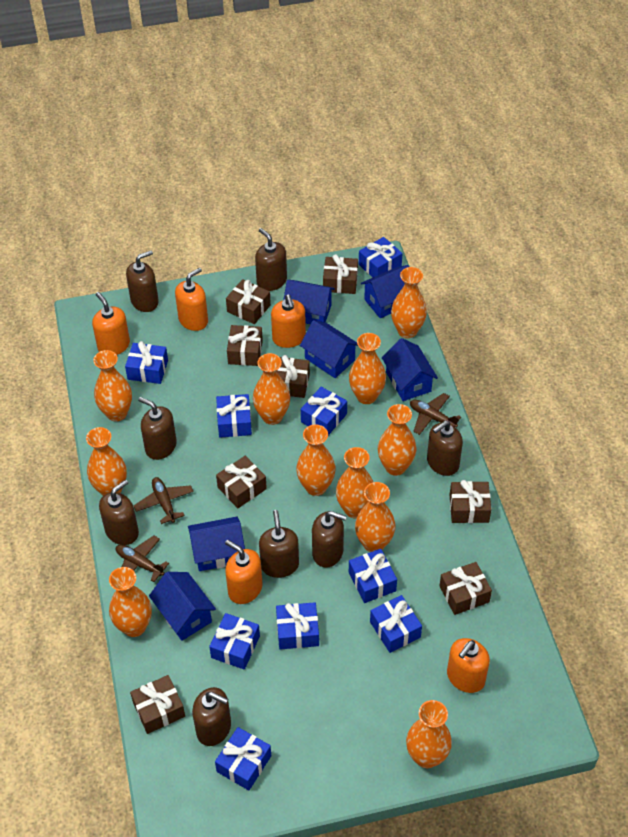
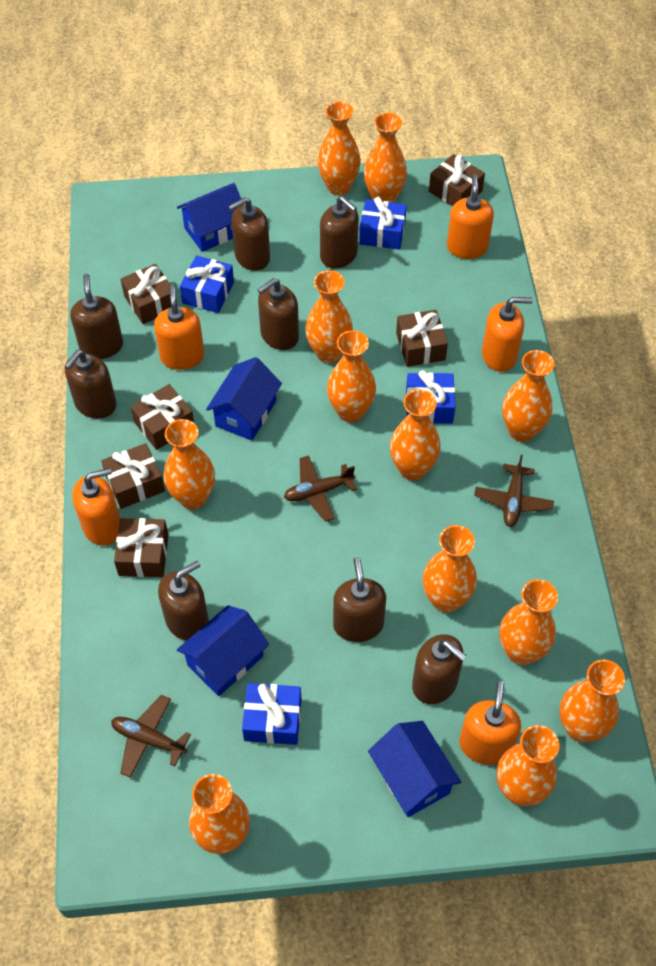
blue gift: 9 -> 4
blue house: 6 -> 4
brown gift: 8 -> 6
orange vase: 11 -> 12

